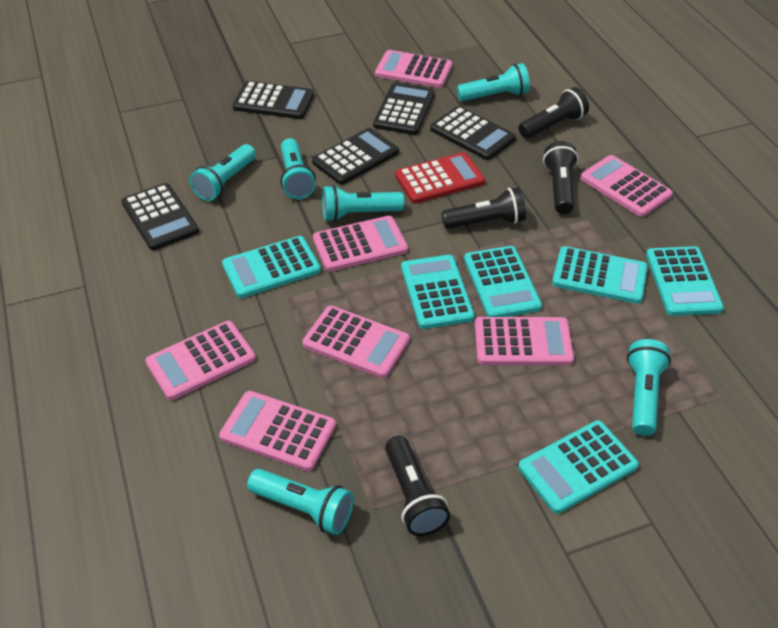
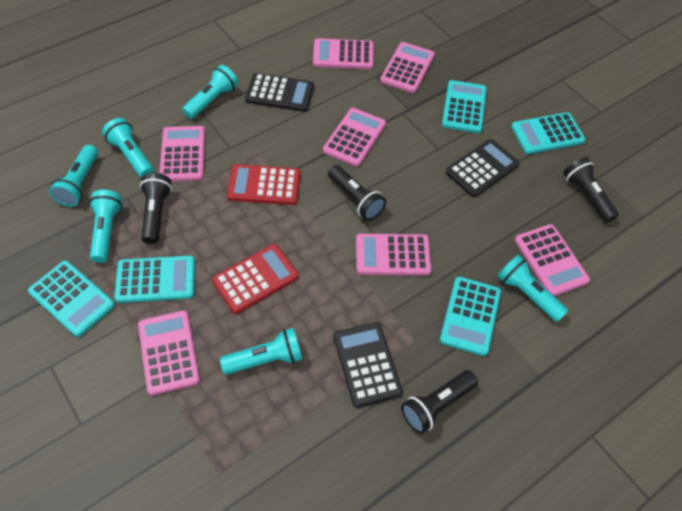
black calculator: 5 -> 3
red calculator: 1 -> 2
turquoise calculator: 6 -> 5

